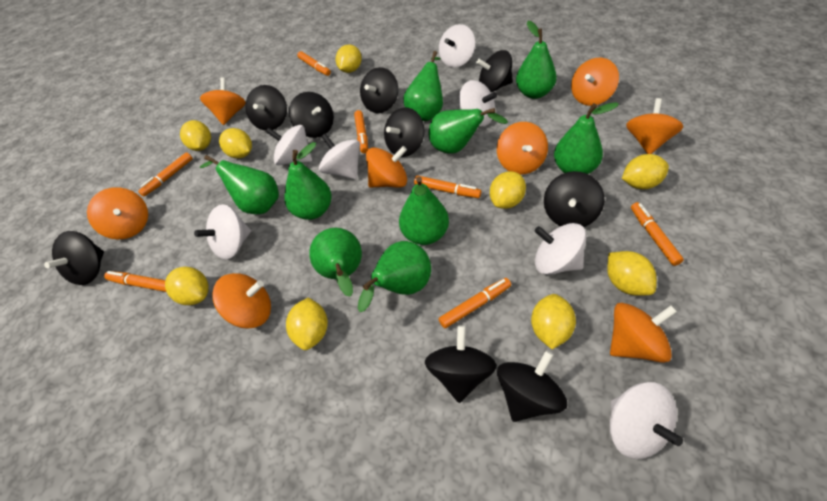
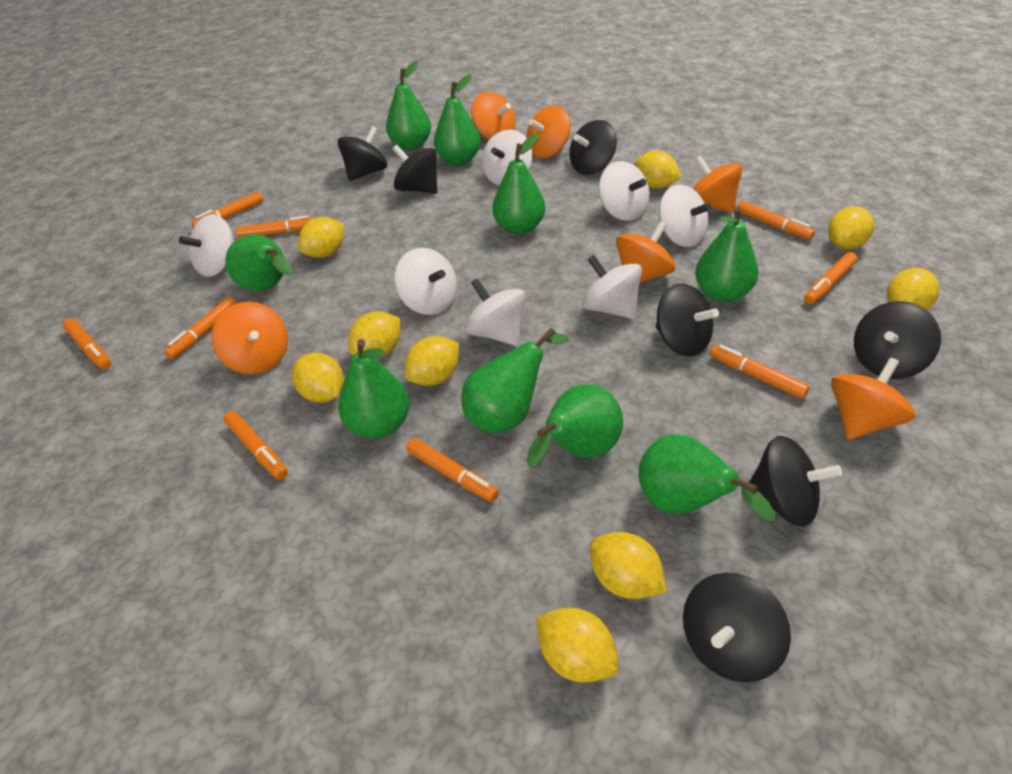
black spinning top: 9 -> 7
orange marker: 7 -> 9
orange spinning top: 8 -> 6

